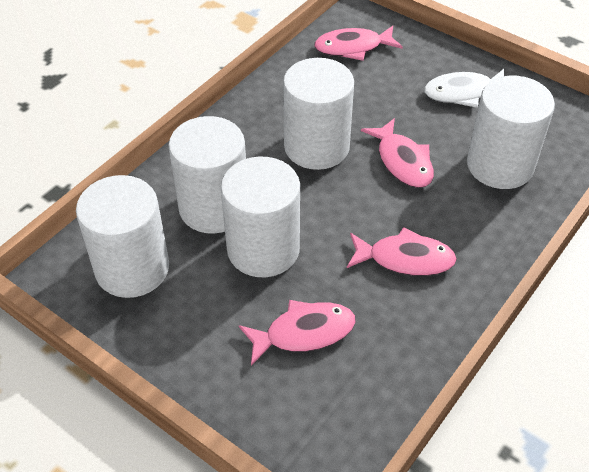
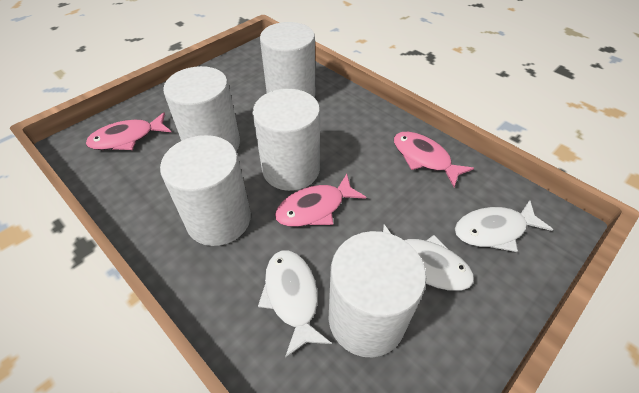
pink fish: 4 -> 3
white fish: 1 -> 3

